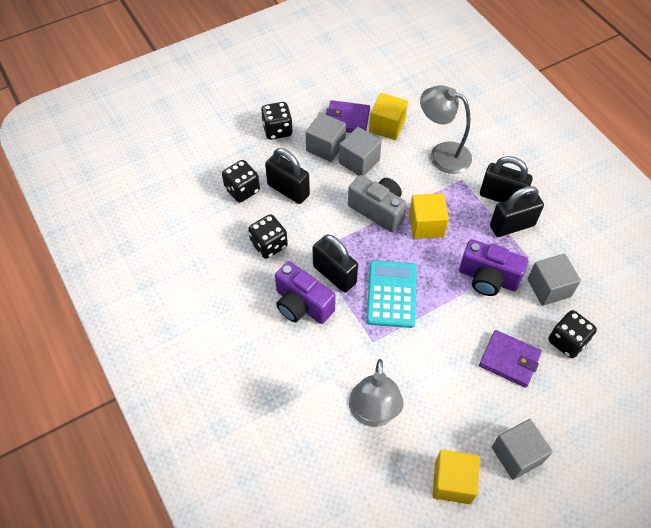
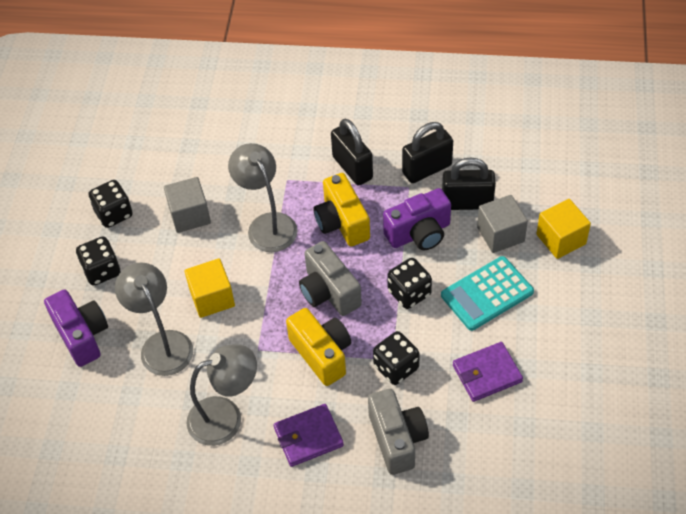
black padlock: 4 -> 3
grey camera: 1 -> 2
grey cube: 4 -> 2
grey lamp: 2 -> 3
yellow camera: 0 -> 2
yellow cube: 3 -> 2

